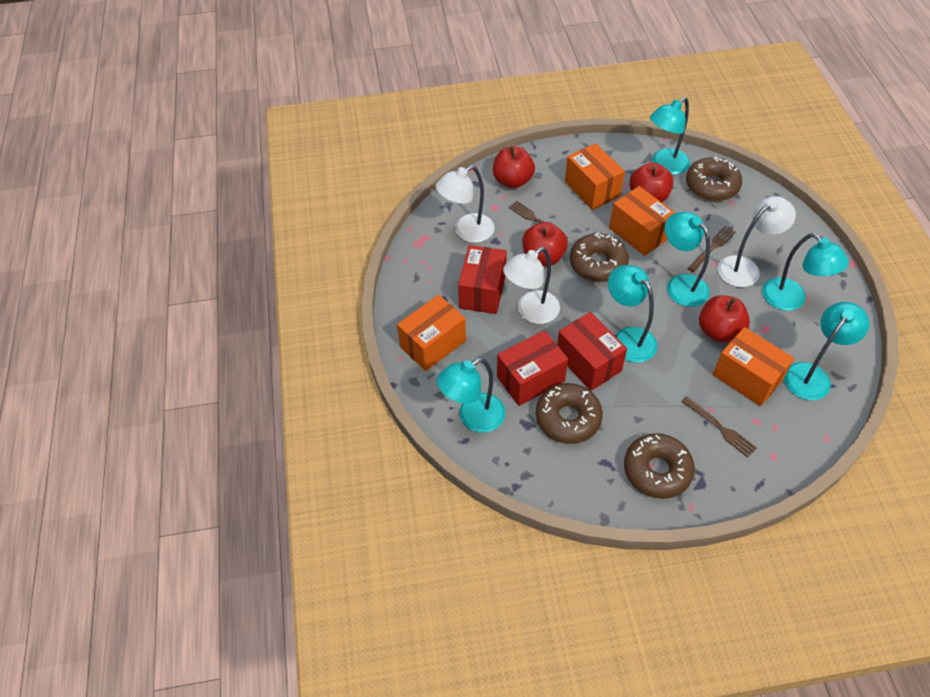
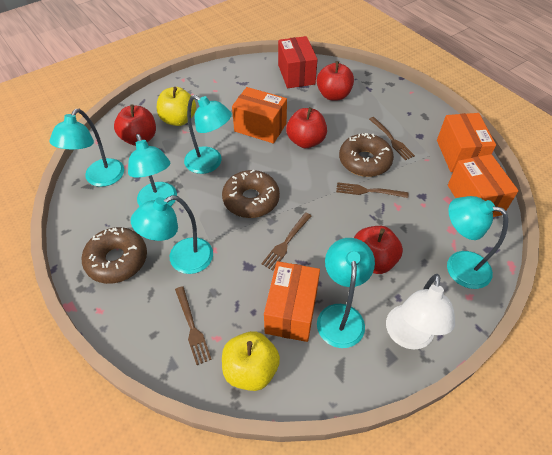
brown donut: 4 -> 3
brown fork: 3 -> 4
red box: 3 -> 1
white lamp: 3 -> 1
yellow apple: 0 -> 2

